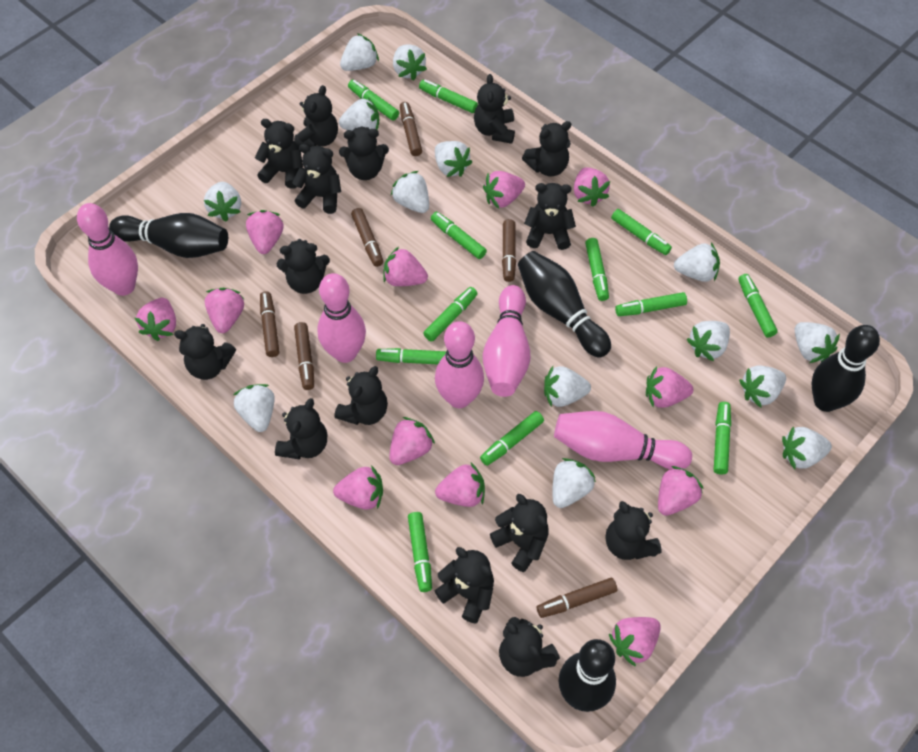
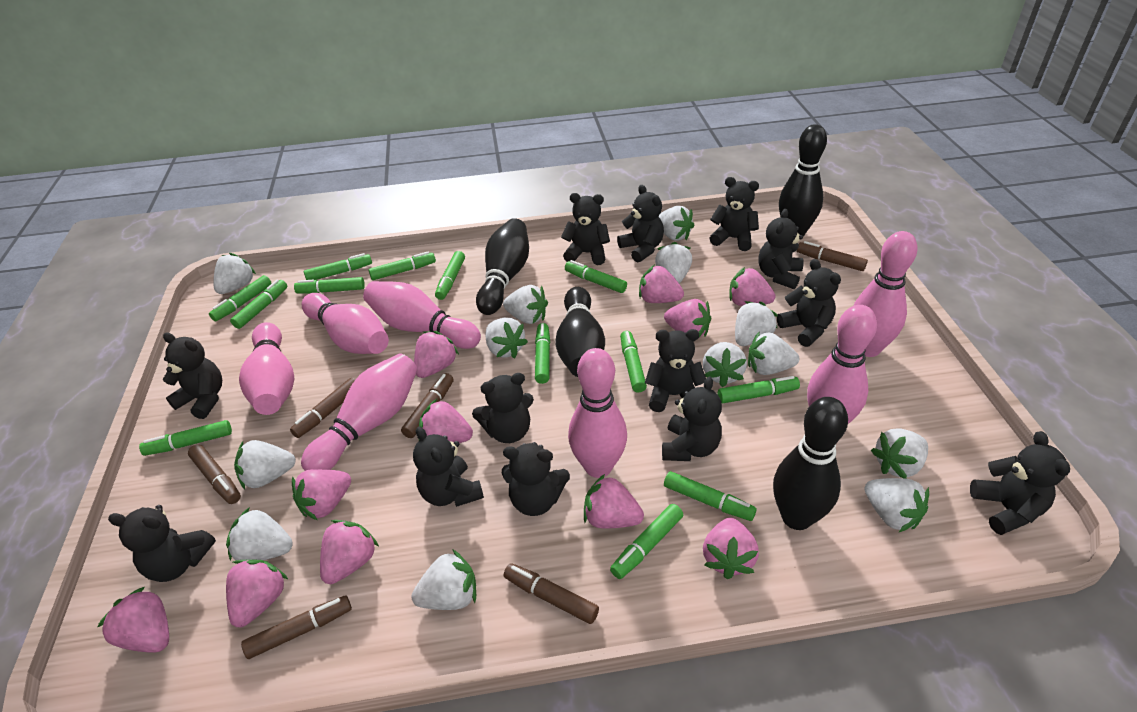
black teddy bear: 15 -> 13
green marker: 12 -> 13
pink bowling pin: 5 -> 7
pink strawberry: 12 -> 11
white strawberry: 14 -> 13

